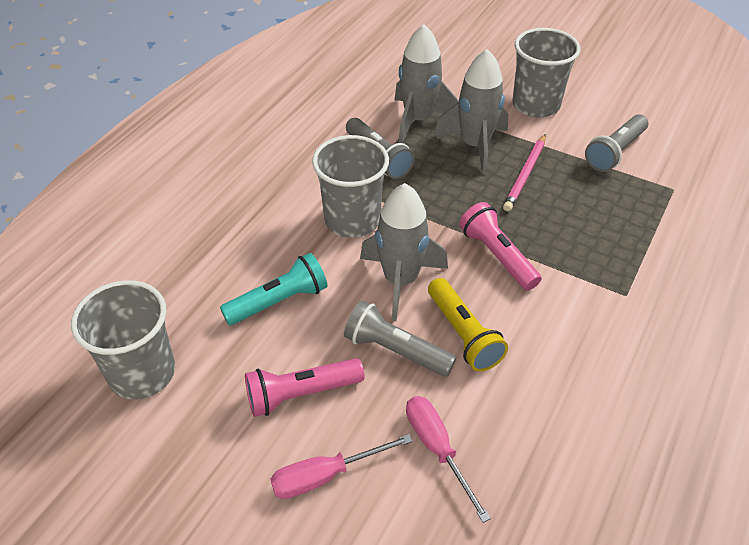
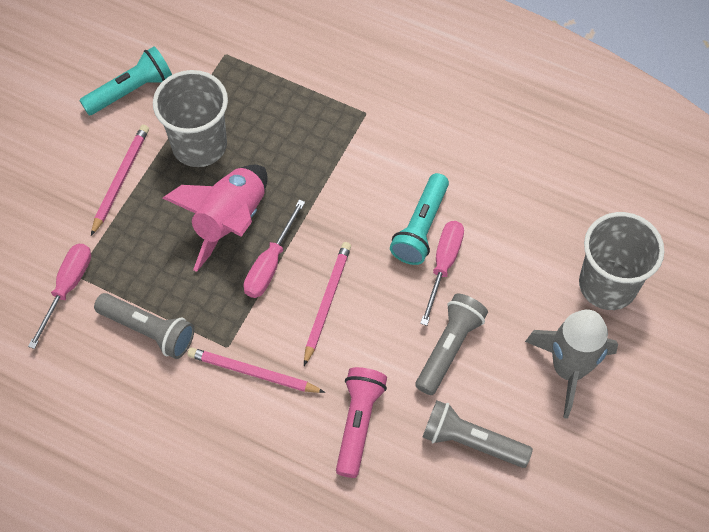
grey cup: 3 -> 2
grey rocket: 3 -> 1
pink flashlight: 2 -> 1
pink pencil: 1 -> 3
pink rocket: 0 -> 1
pink screwdriver: 2 -> 3
turquoise flashlight: 1 -> 2
yellow flashlight: 1 -> 0

